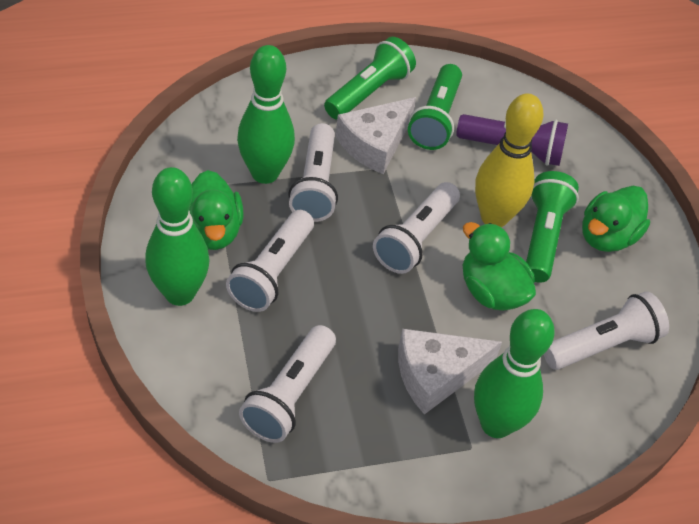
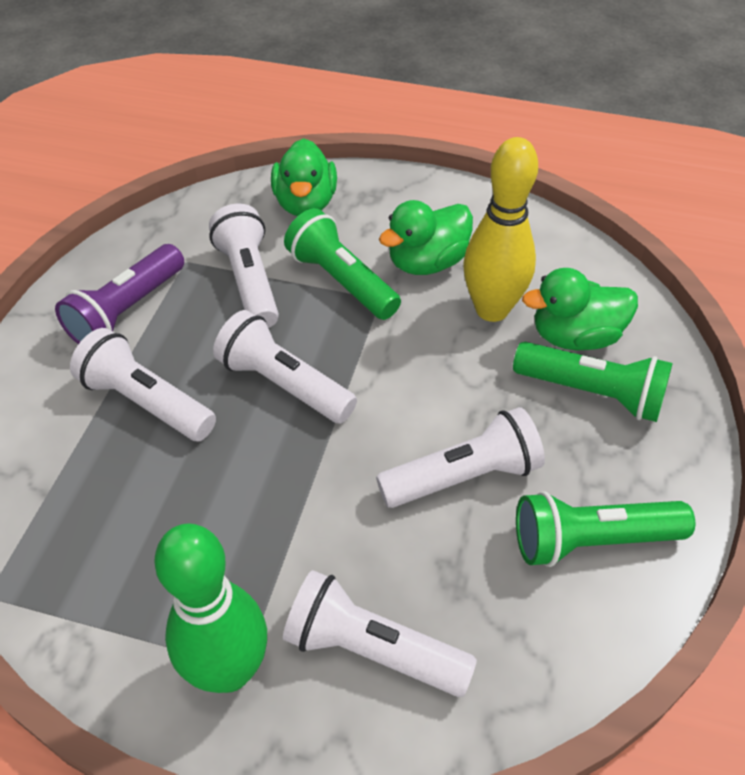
green bowling pin: 3 -> 1
white cheese: 2 -> 0

